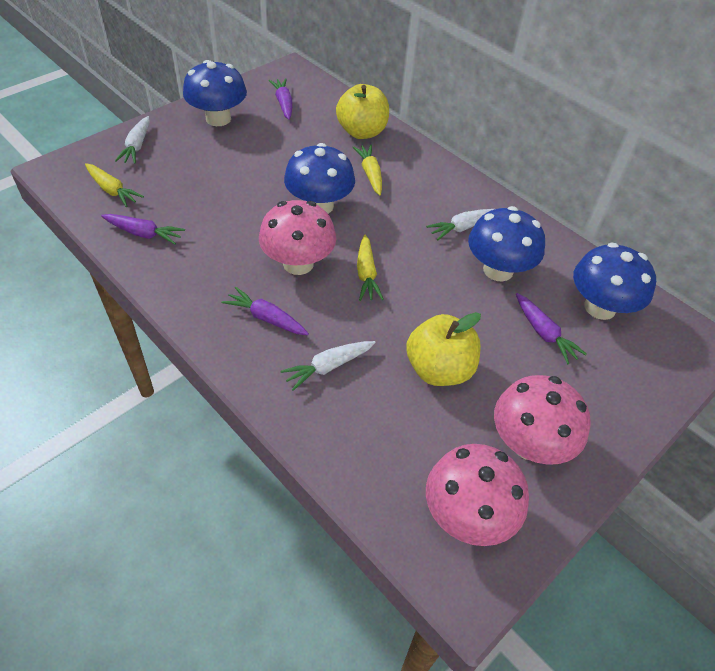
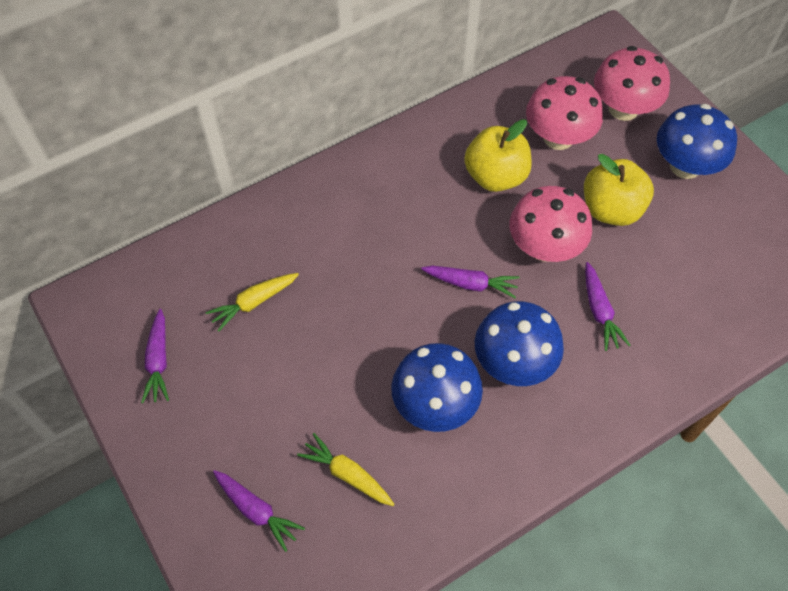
blue mushroom: 4 -> 3
white carrot: 3 -> 0
yellow carrot: 3 -> 2

